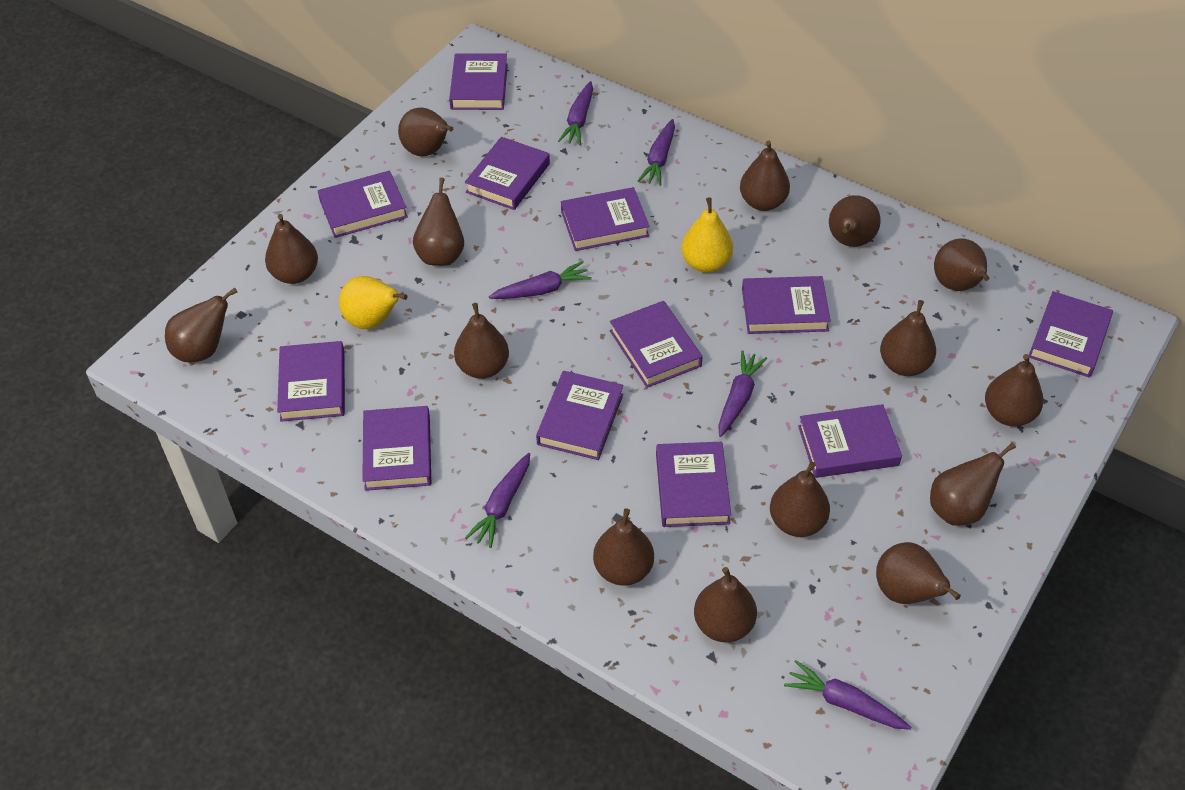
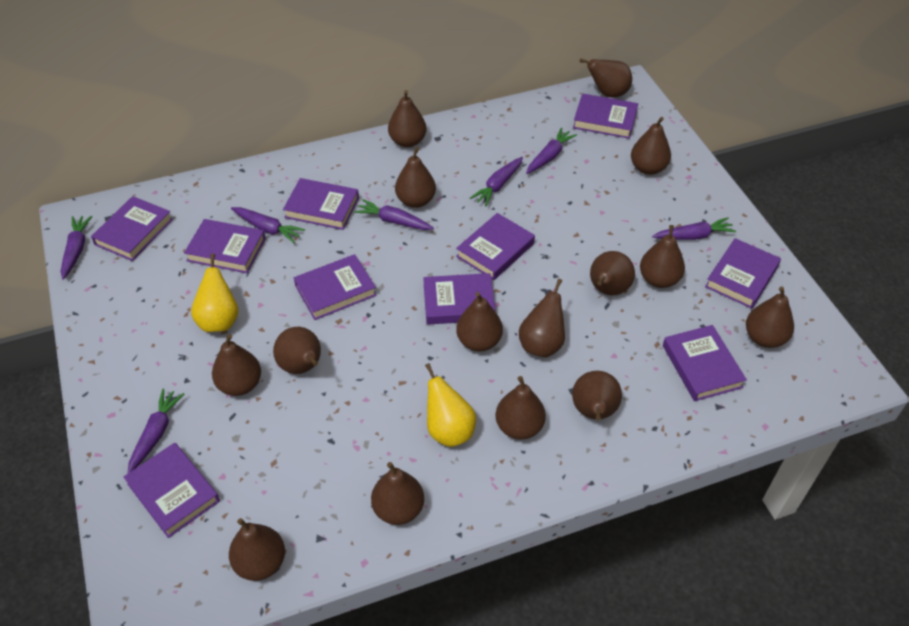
purple book: 12 -> 10
purple carrot: 6 -> 7

